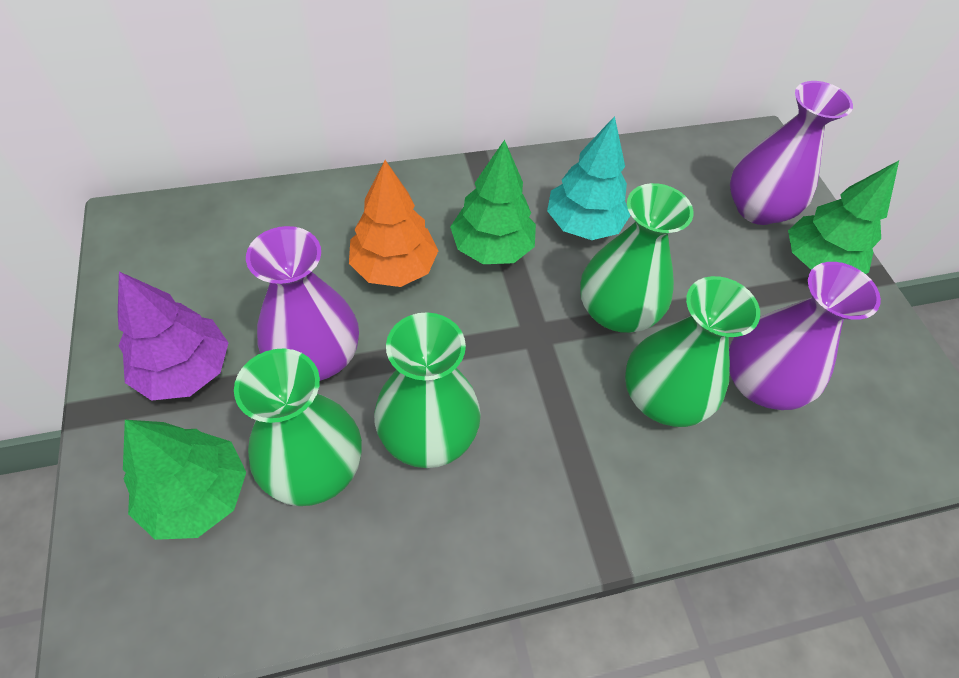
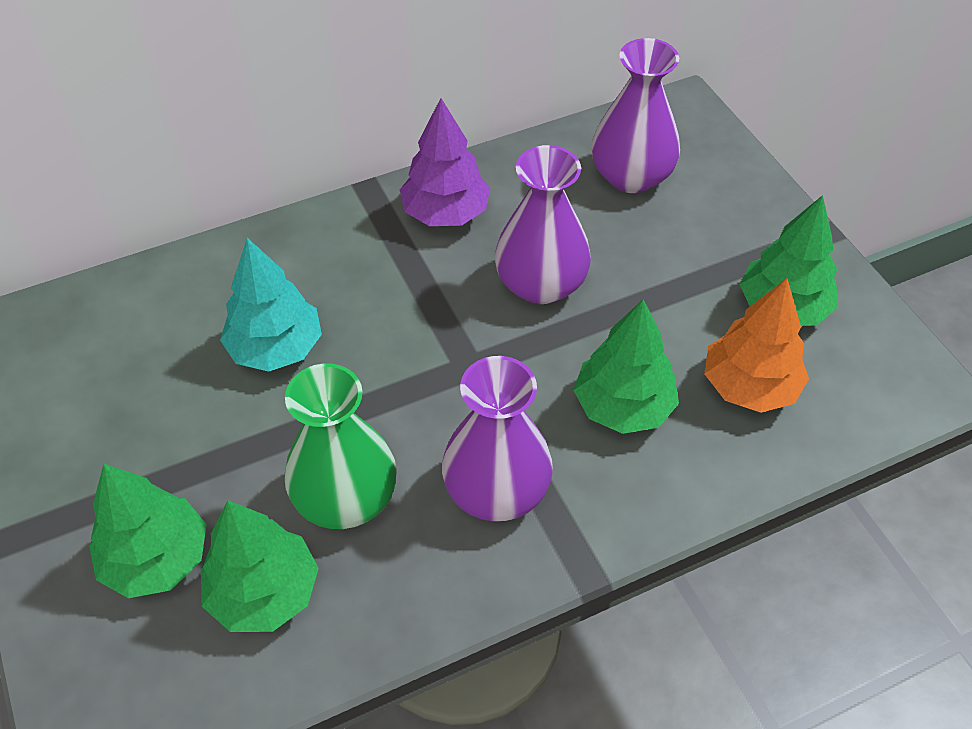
green tree: 3 -> 4
green vase: 4 -> 1

